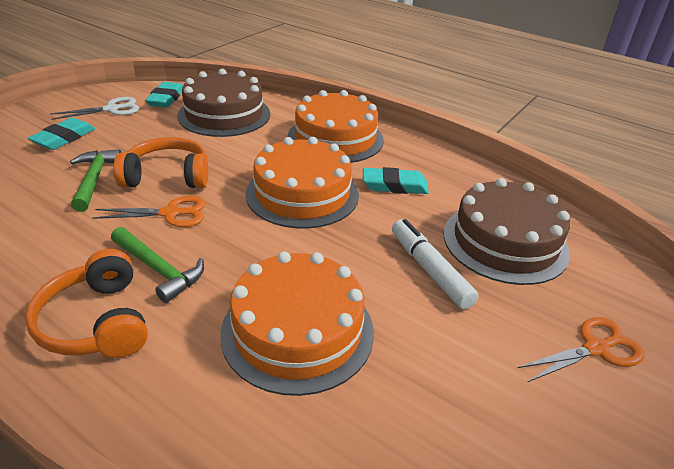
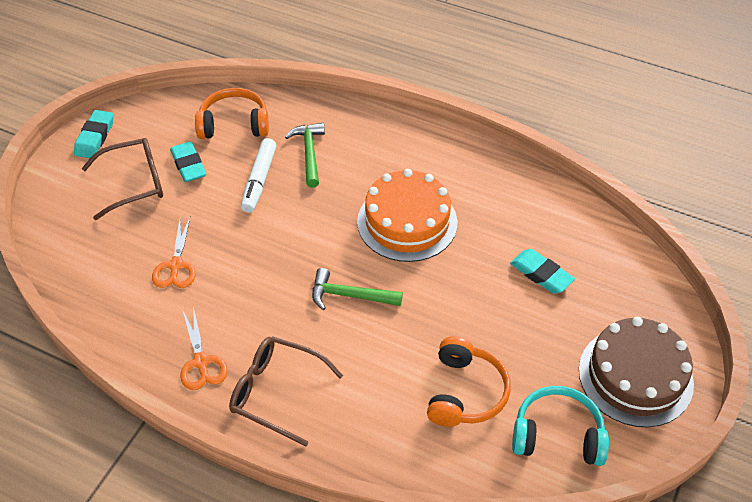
brown cake: 2 -> 1
brown glasses: 0 -> 2
orange cake: 3 -> 1
turquoise headphones: 0 -> 1
white scissors: 1 -> 0

